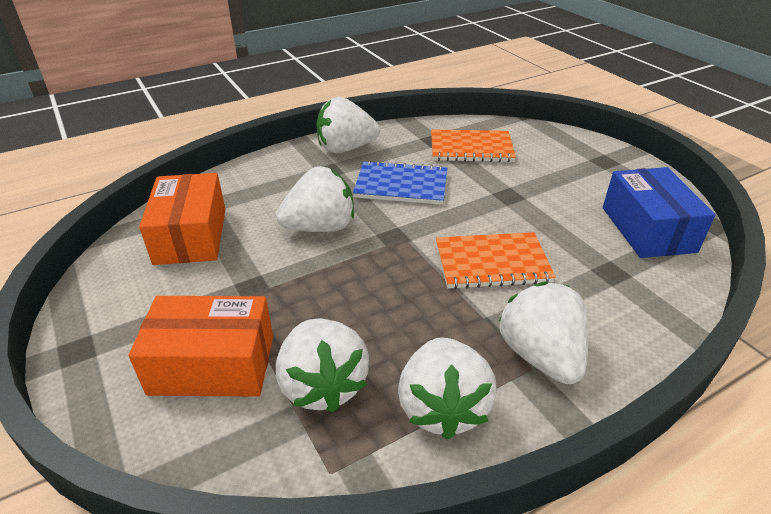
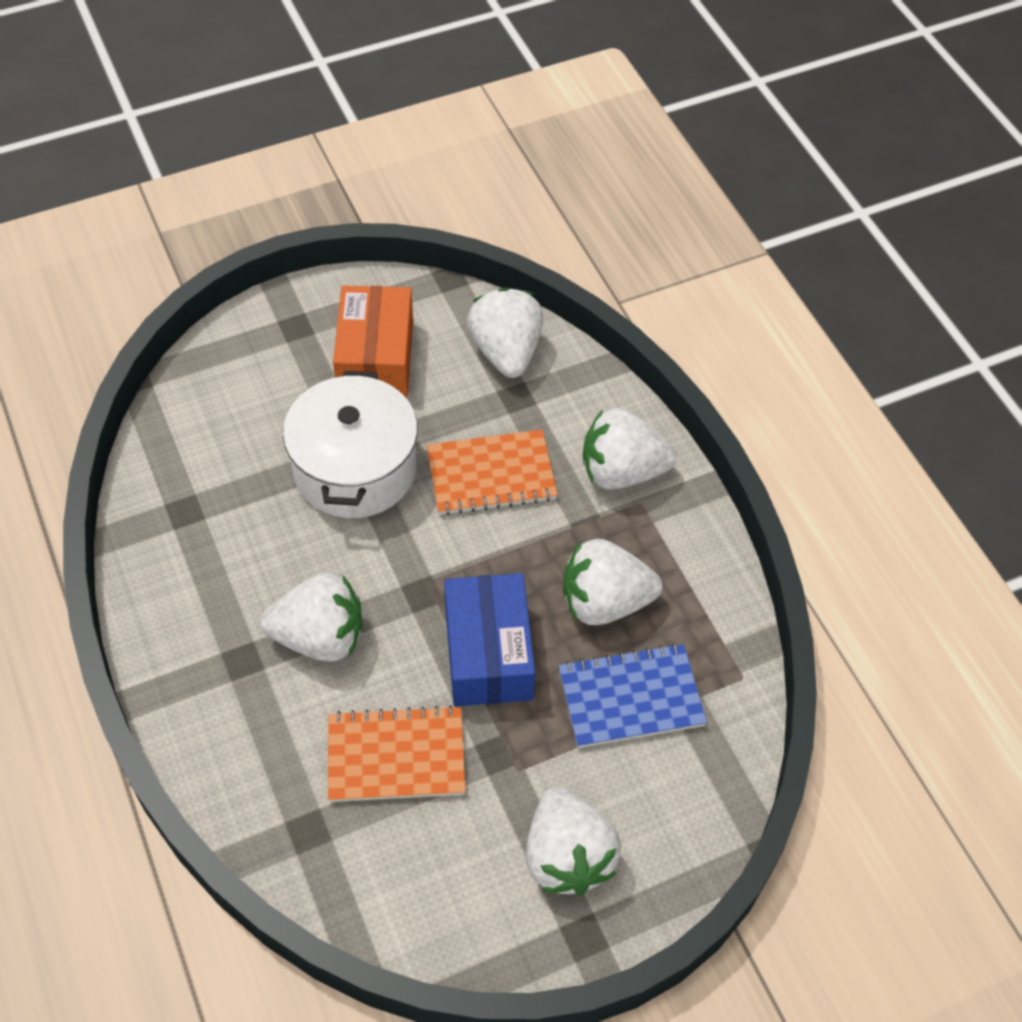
orange box: 2 -> 1
white pot: 0 -> 1

